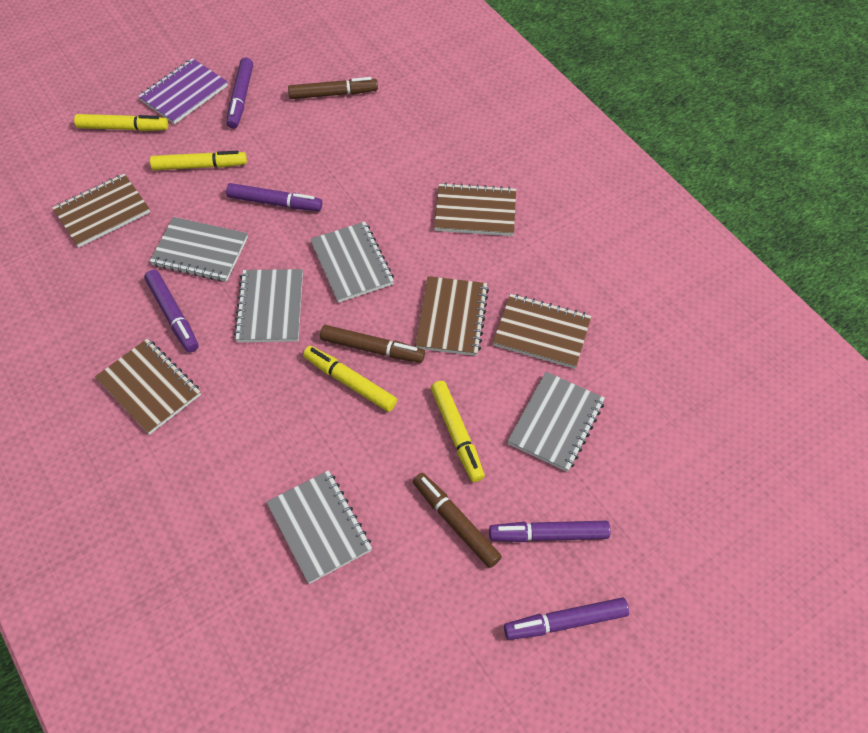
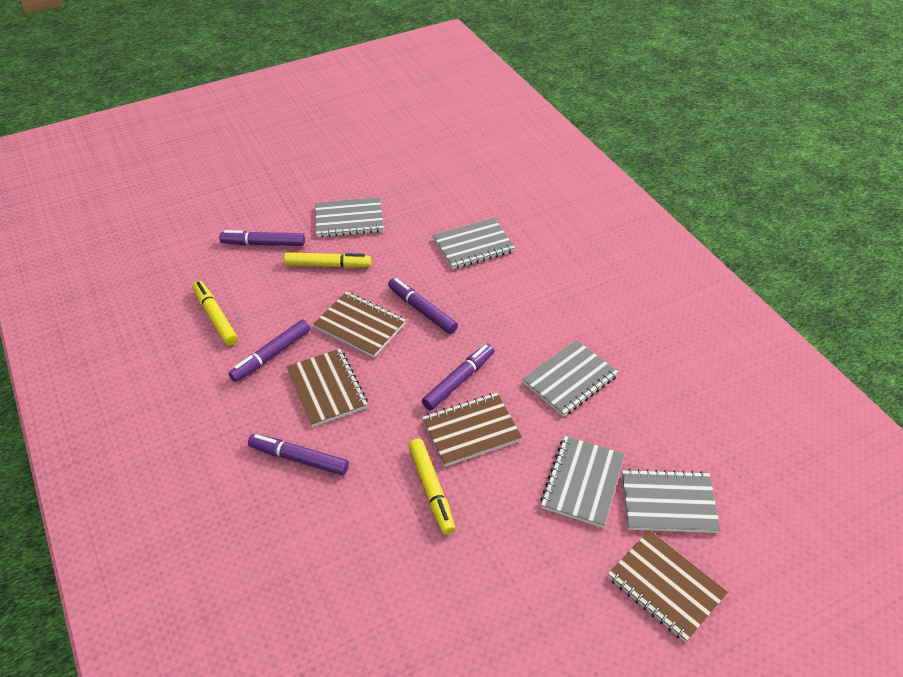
brown marker: 3 -> 0
brown notebook: 5 -> 4
purple notebook: 1 -> 0
yellow marker: 4 -> 3

